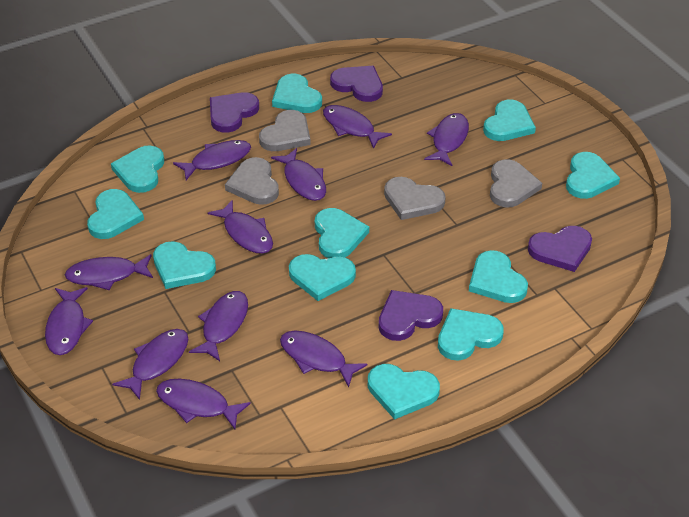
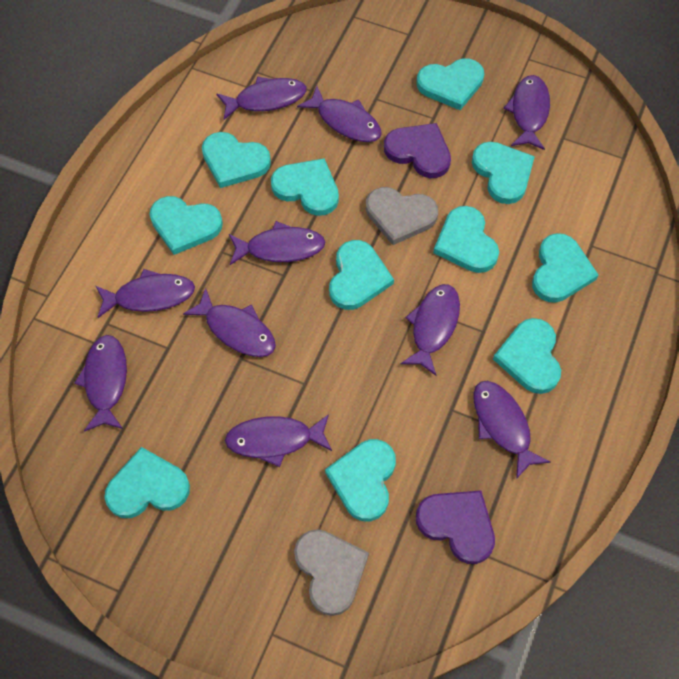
grey heart: 4 -> 2
purple fish: 11 -> 10
purple heart: 4 -> 2

